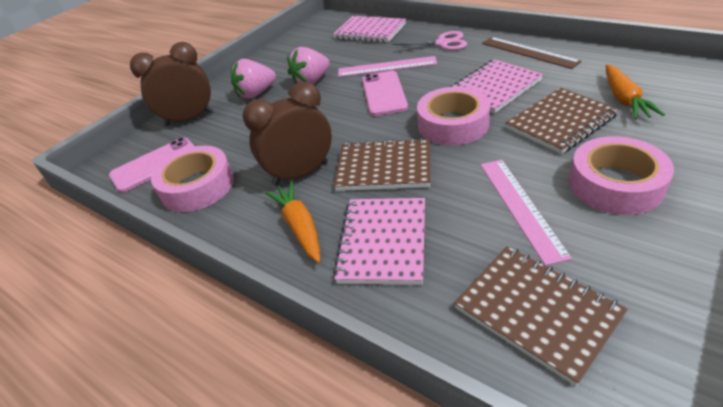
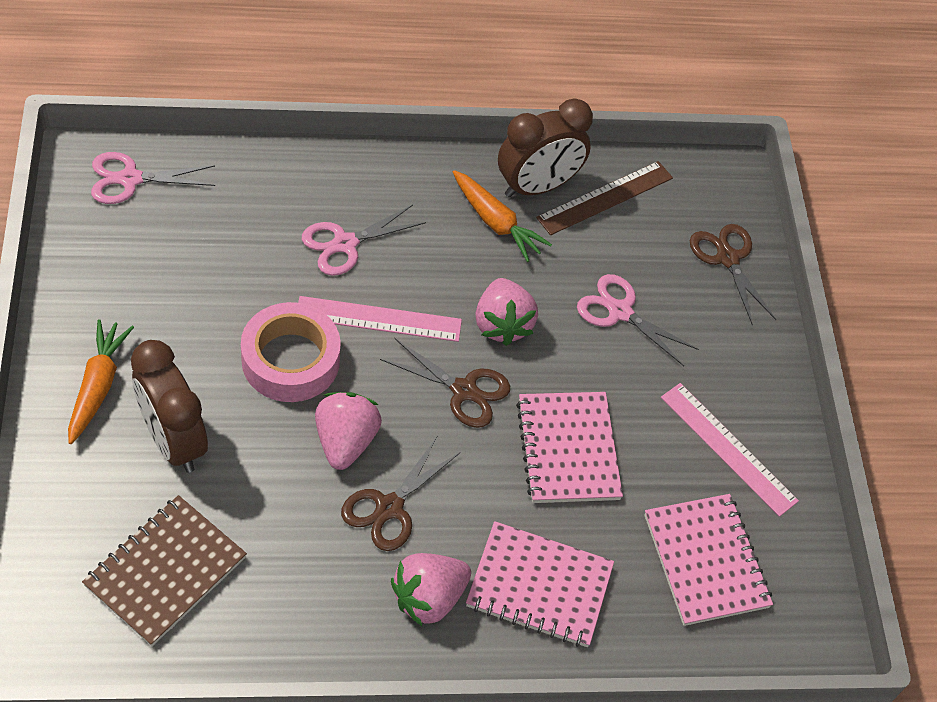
brown notebook: 3 -> 1
brown scissors: 0 -> 3
pink phone: 2 -> 0
pink scissors: 1 -> 3
pink strawberry: 2 -> 3
pink tape: 3 -> 1

